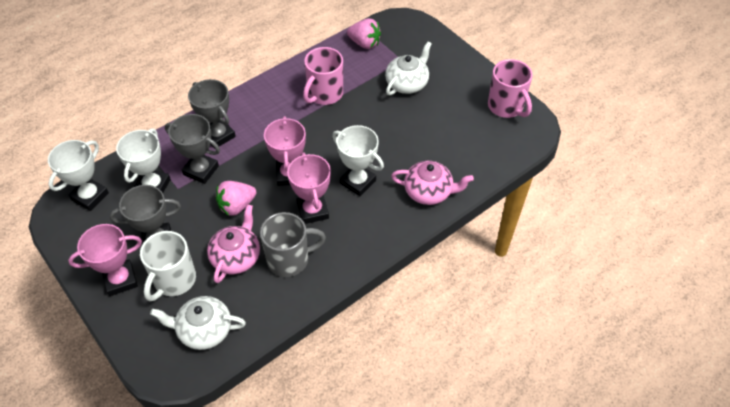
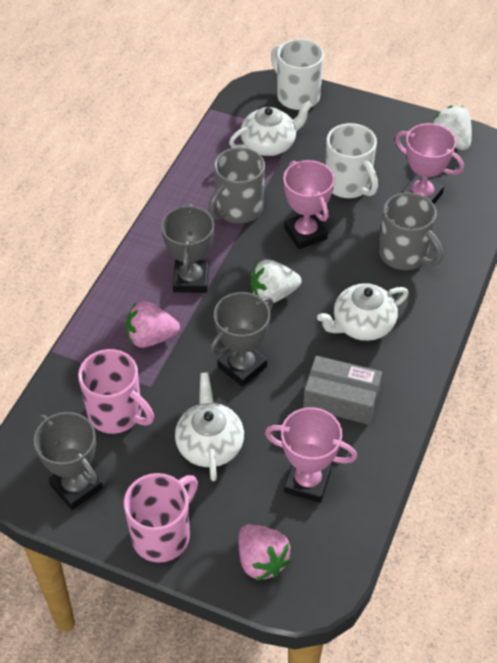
grey box: 0 -> 1
grey mug: 1 -> 2
pink teapot: 2 -> 0
white mug: 1 -> 2
white strawberry: 0 -> 2
white teapot: 2 -> 3
white trophy: 3 -> 0

